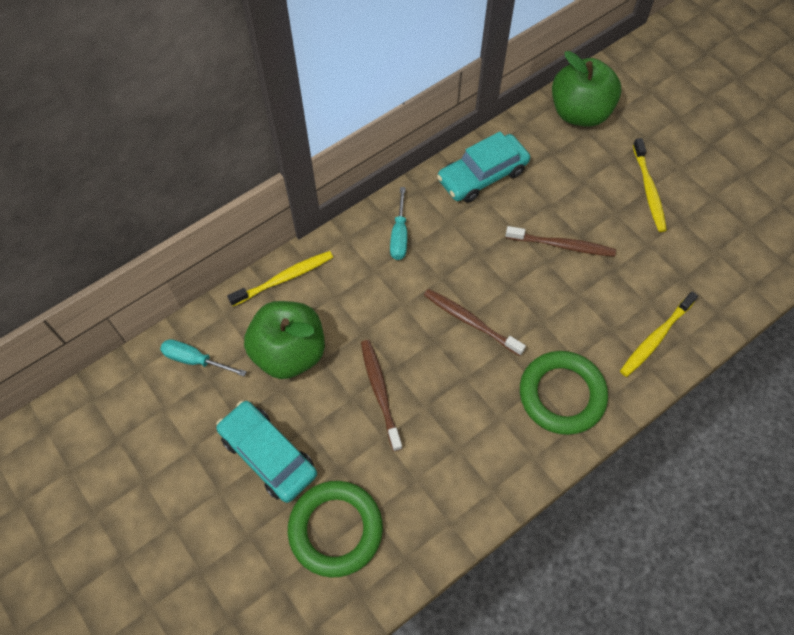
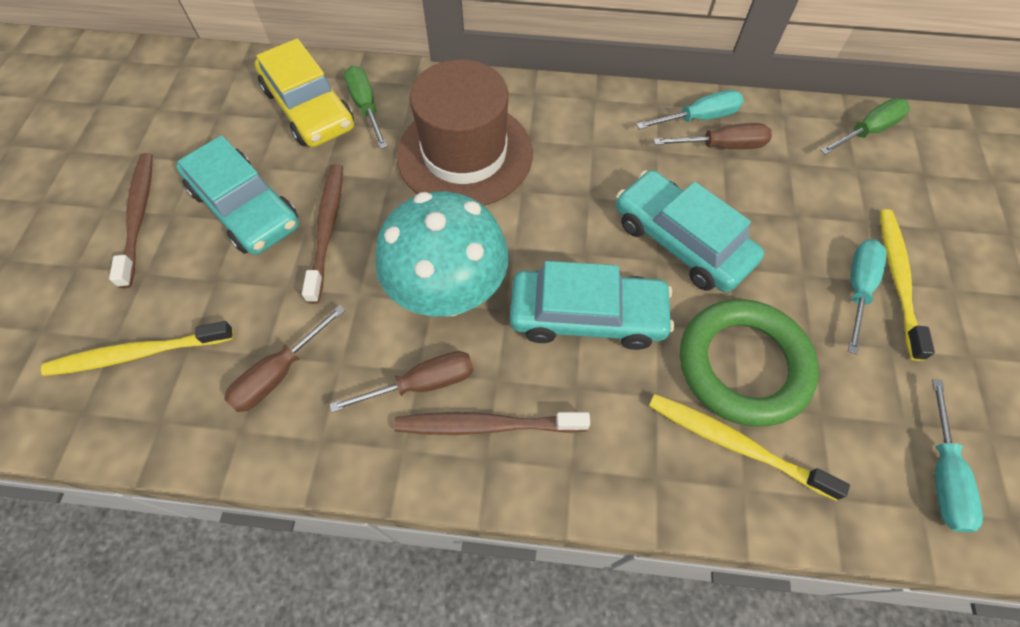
brown hat: 0 -> 1
brown screwdriver: 0 -> 3
green apple: 2 -> 0
green ring: 2 -> 1
green screwdriver: 0 -> 2
turquoise car: 2 -> 3
turquoise mushroom: 0 -> 1
turquoise screwdriver: 2 -> 3
yellow car: 0 -> 1

